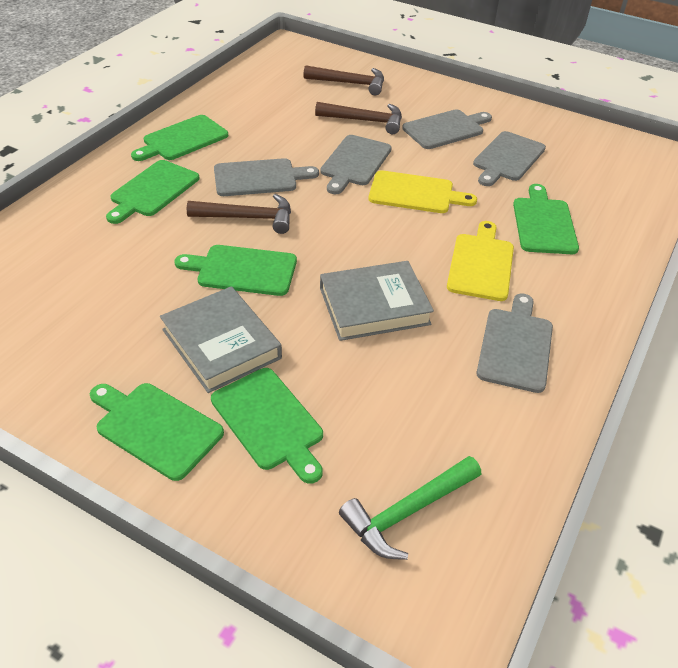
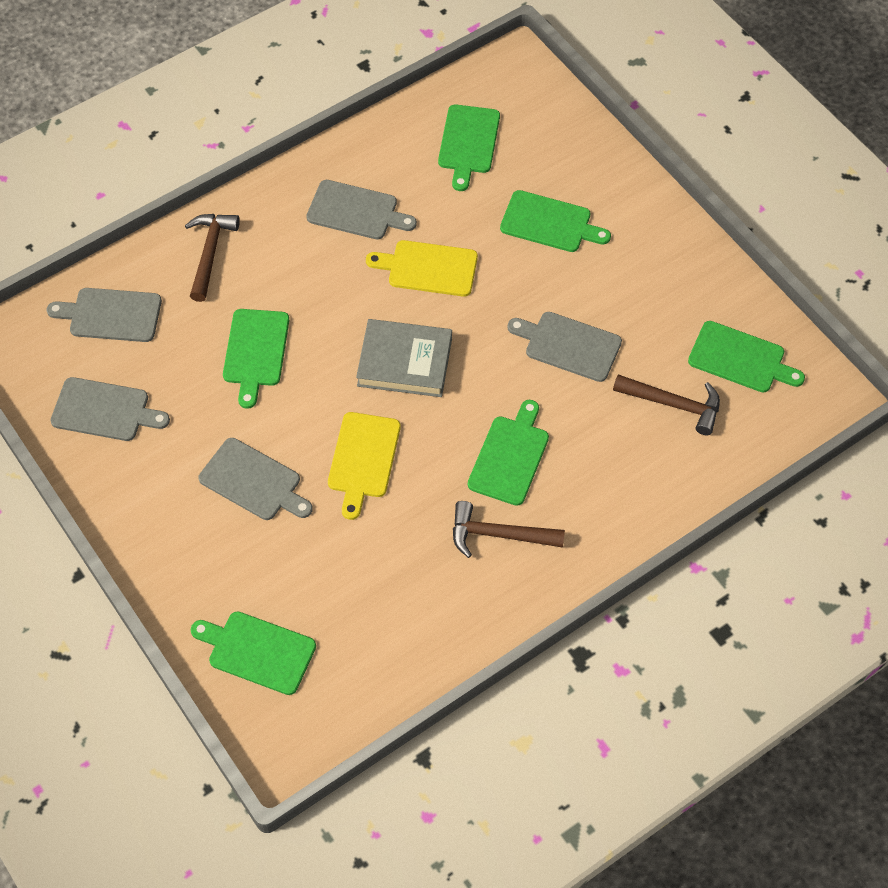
green hammer: 1 -> 0
grey book: 2 -> 1

